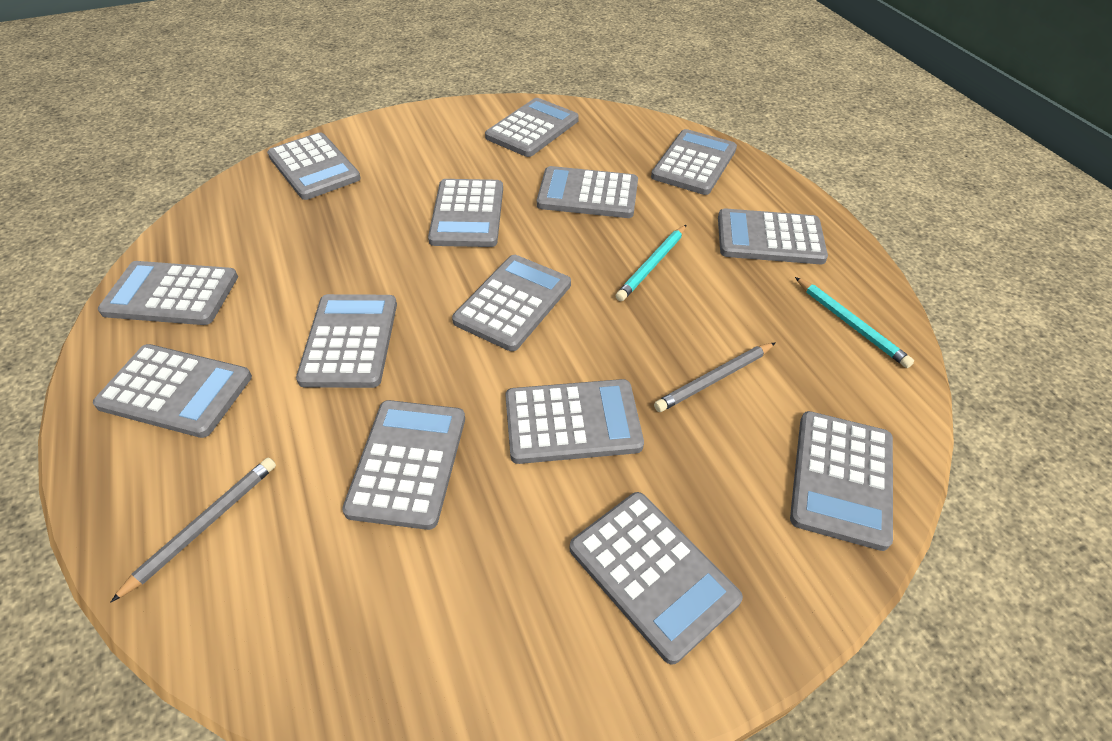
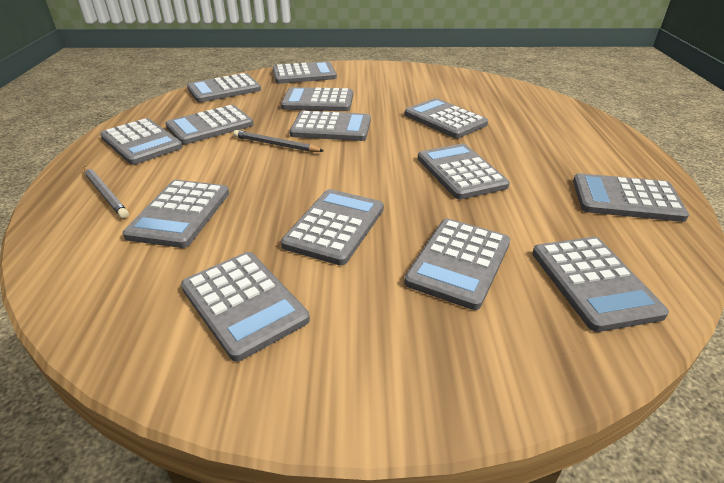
turquoise pencil: 2 -> 0

